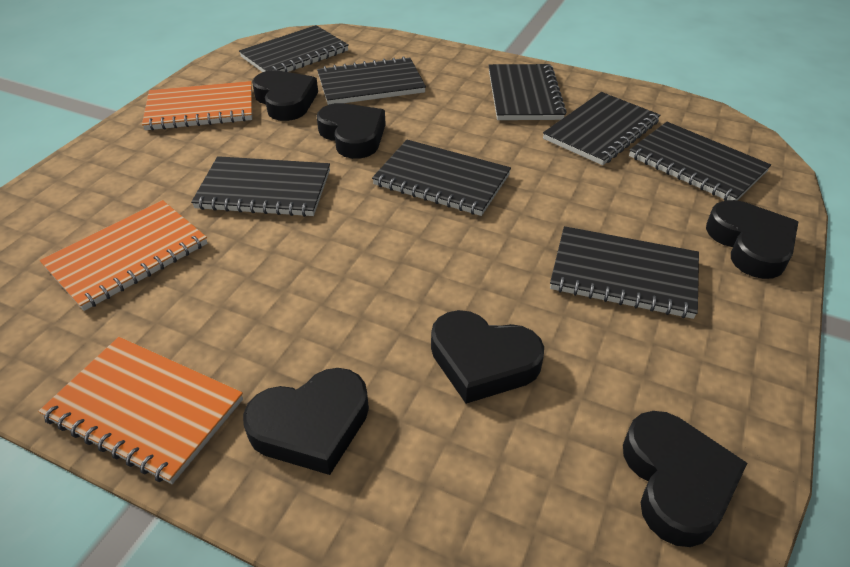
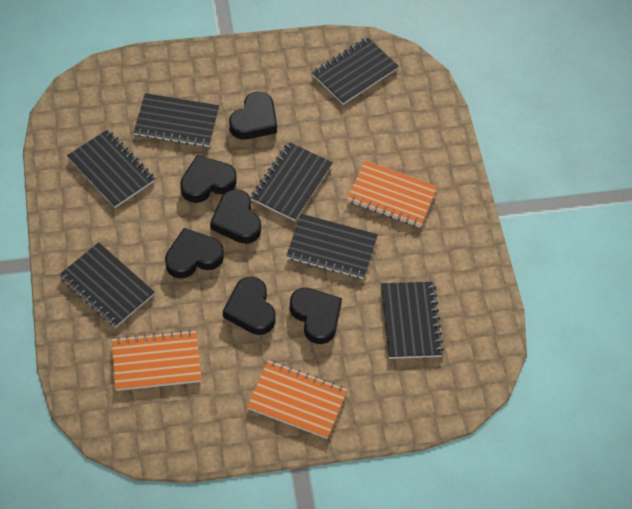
black notebook: 8 -> 7

